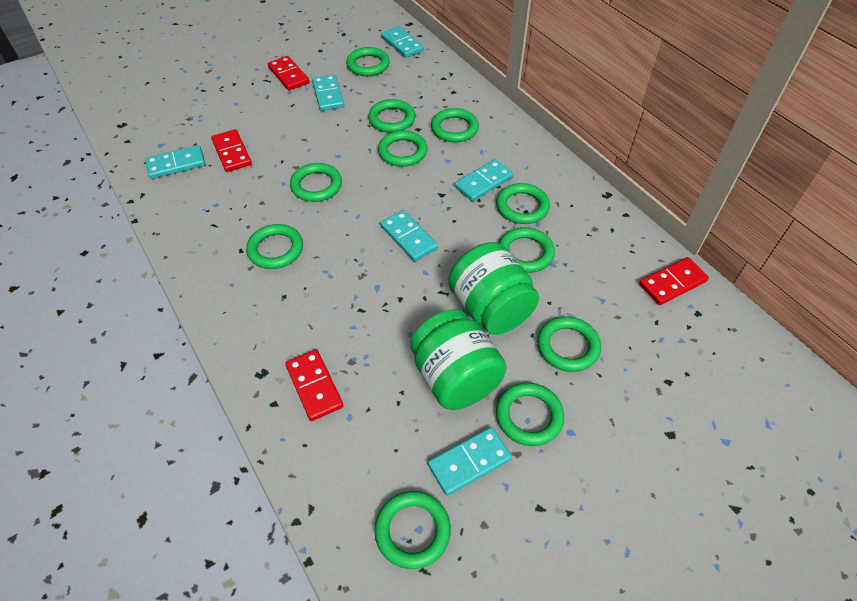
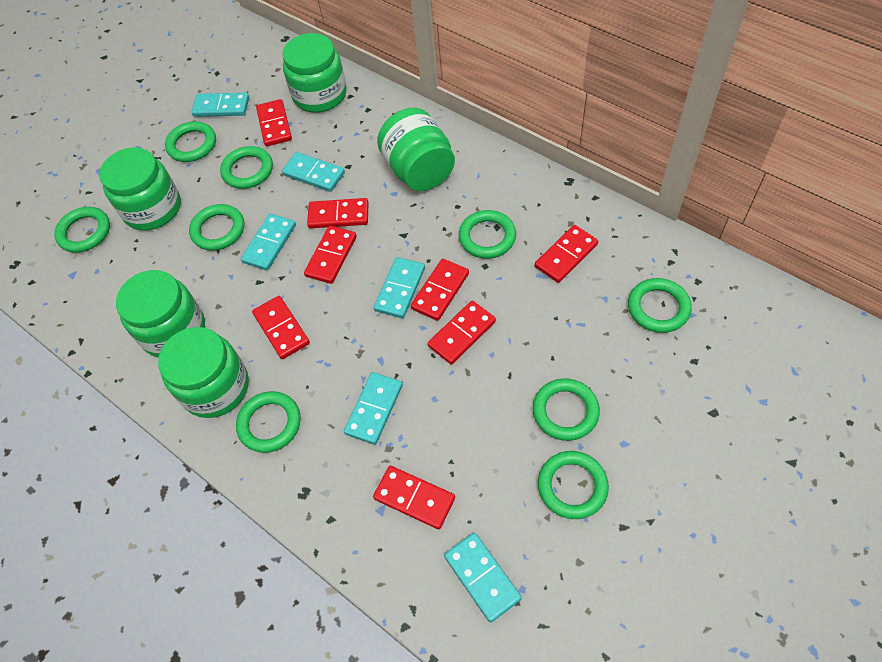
green jar: 2 -> 5
green ring: 11 -> 9
red domino: 4 -> 8

